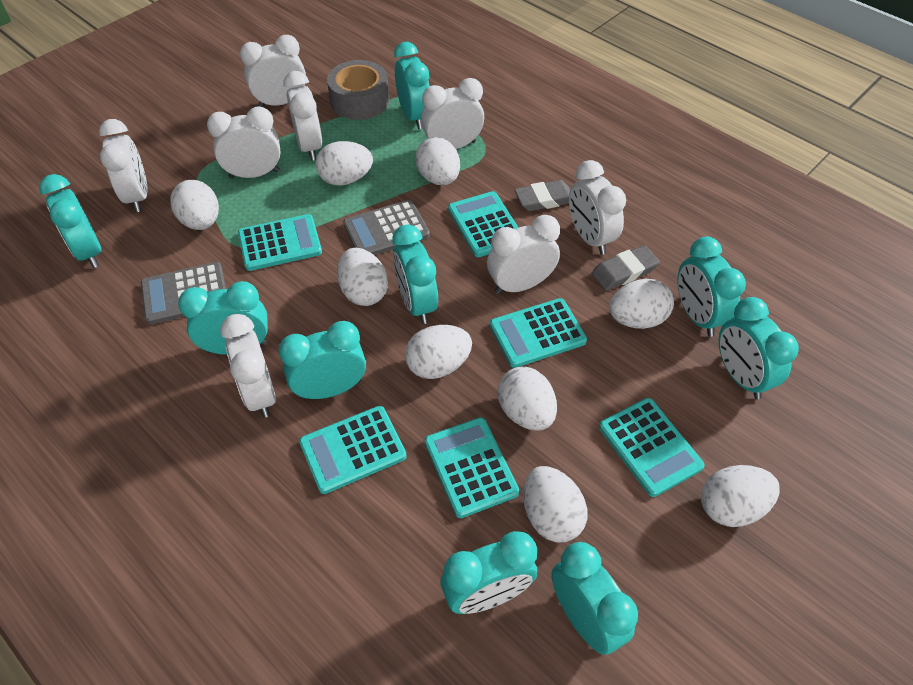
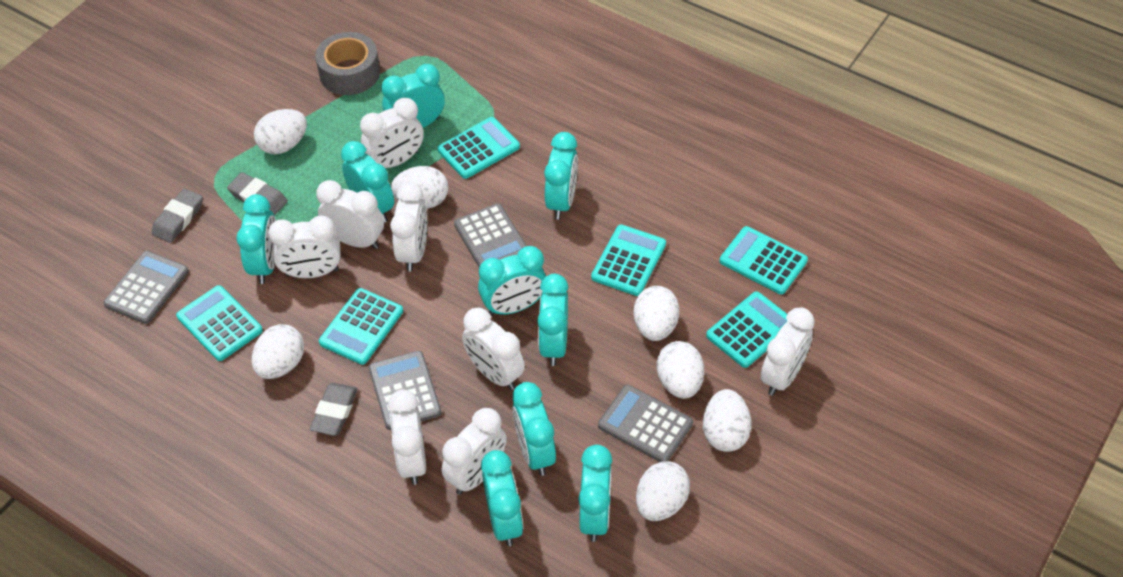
grey calculator: 2 -> 4
grey eraser: 2 -> 3
white egg: 9 -> 7

